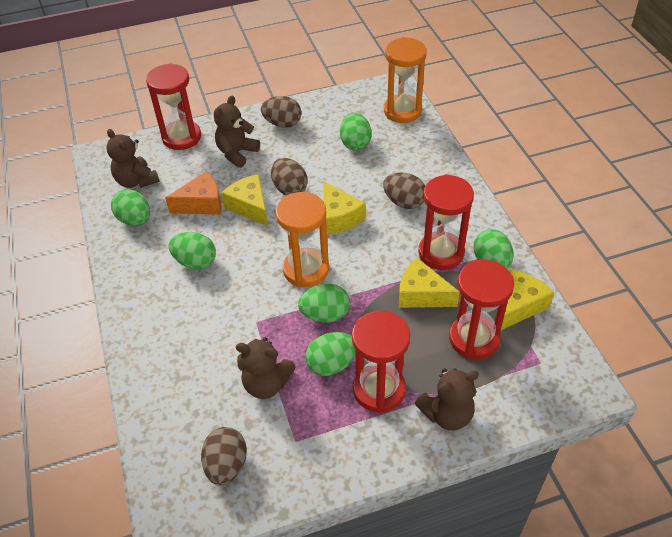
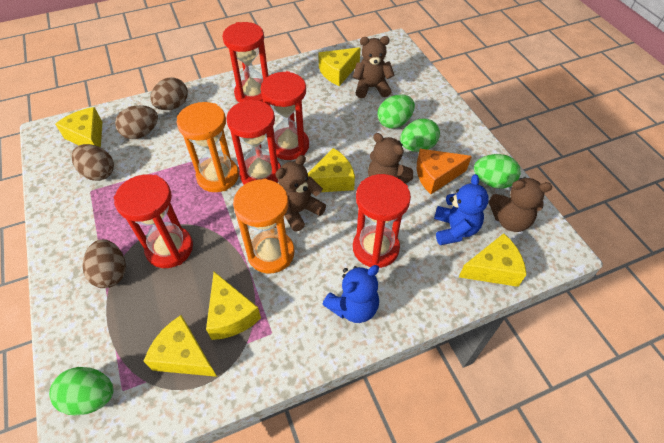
blue teddy bear: 0 -> 2
green egg: 6 -> 4
red hourglass: 4 -> 5
yellow cheese: 4 -> 6

